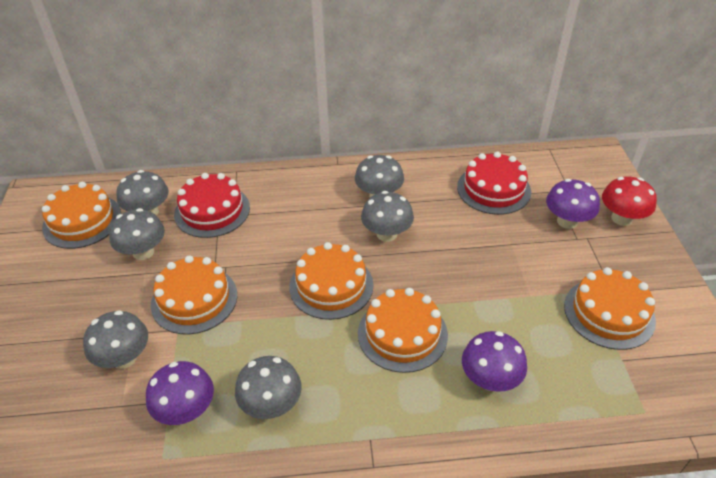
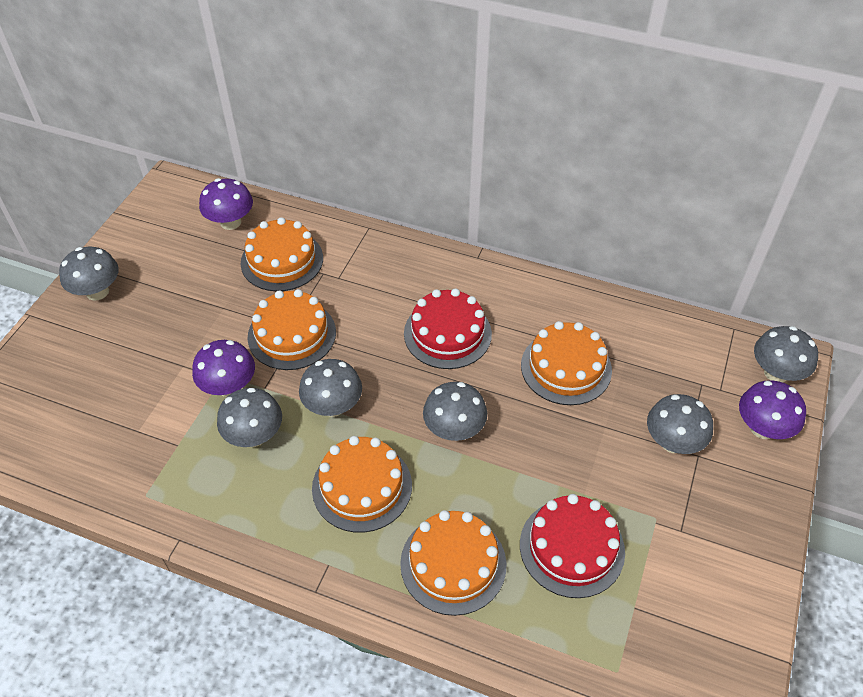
red mushroom: 1 -> 0

